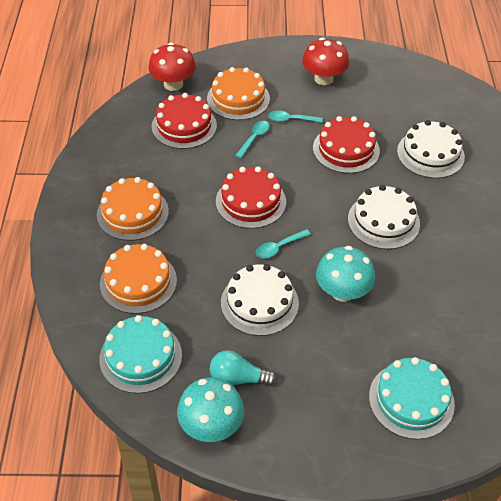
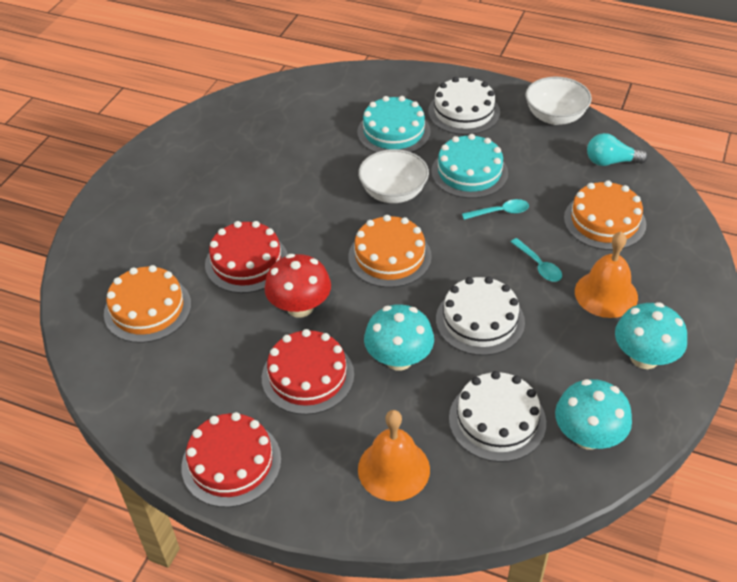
orange bell: 0 -> 2
red mushroom: 2 -> 1
turquoise mushroom: 2 -> 3
turquoise spoon: 3 -> 2
white bowl: 0 -> 2

